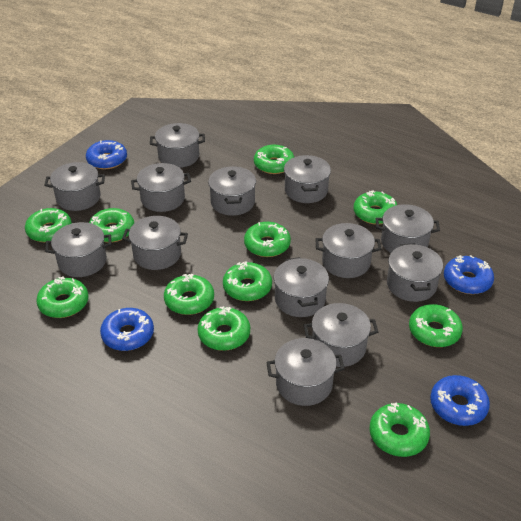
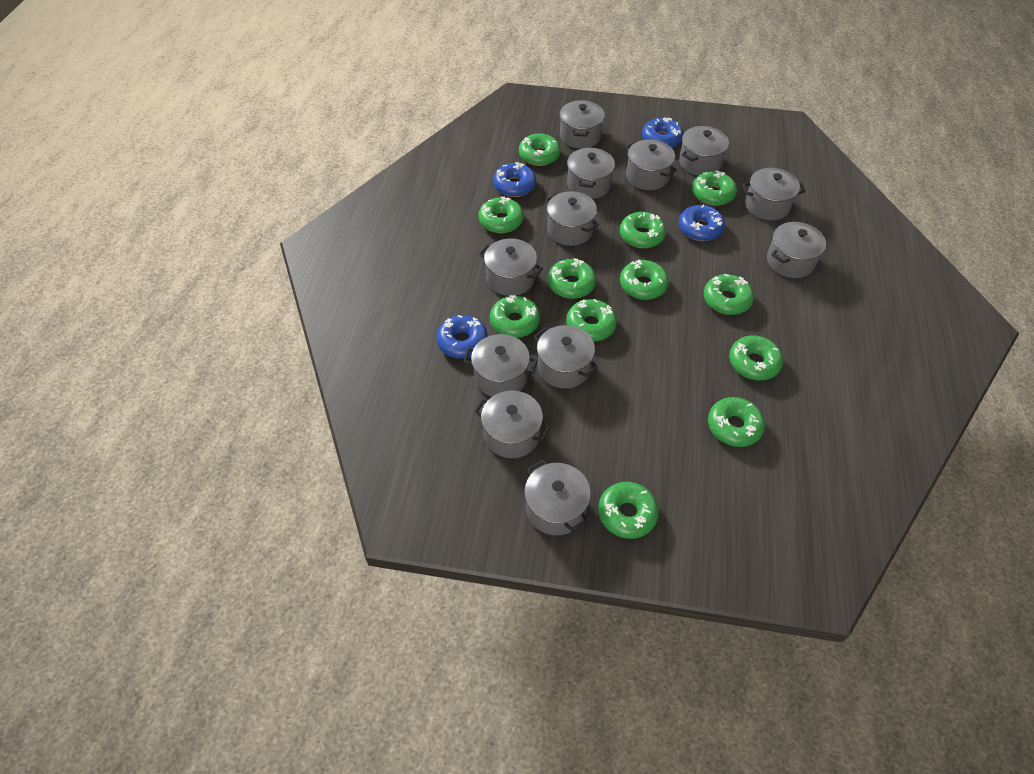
green donut: 11 -> 12
grey pot: 13 -> 12

